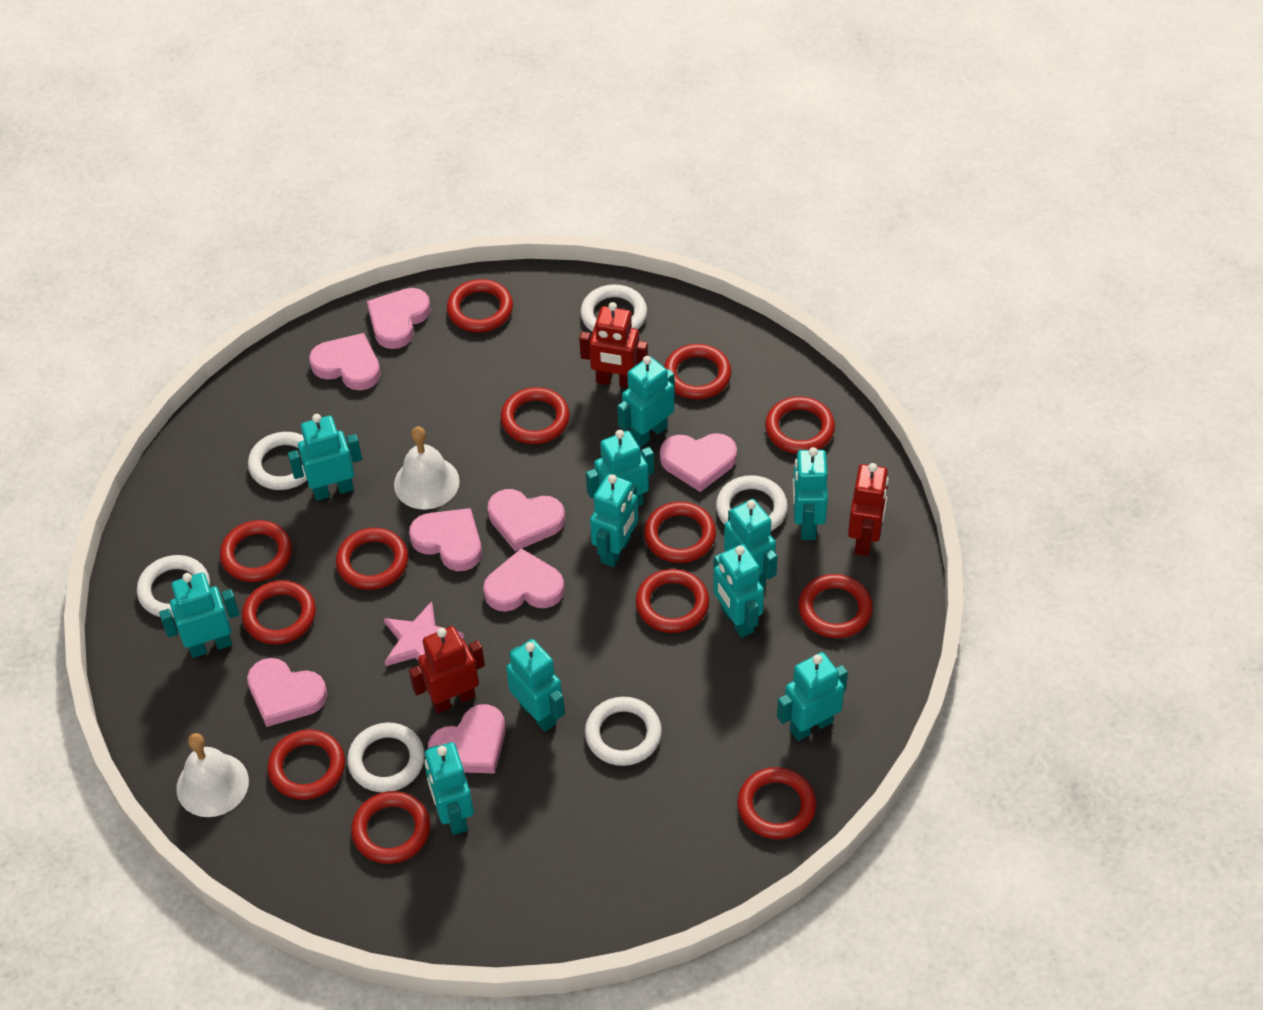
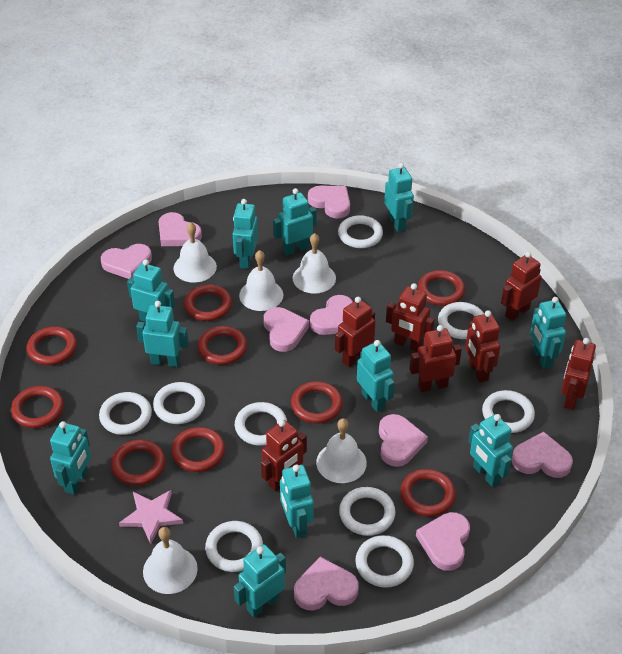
pink heart: 8 -> 9
red ring: 13 -> 9
red robot: 3 -> 7
white bell: 2 -> 5
white ring: 6 -> 9

